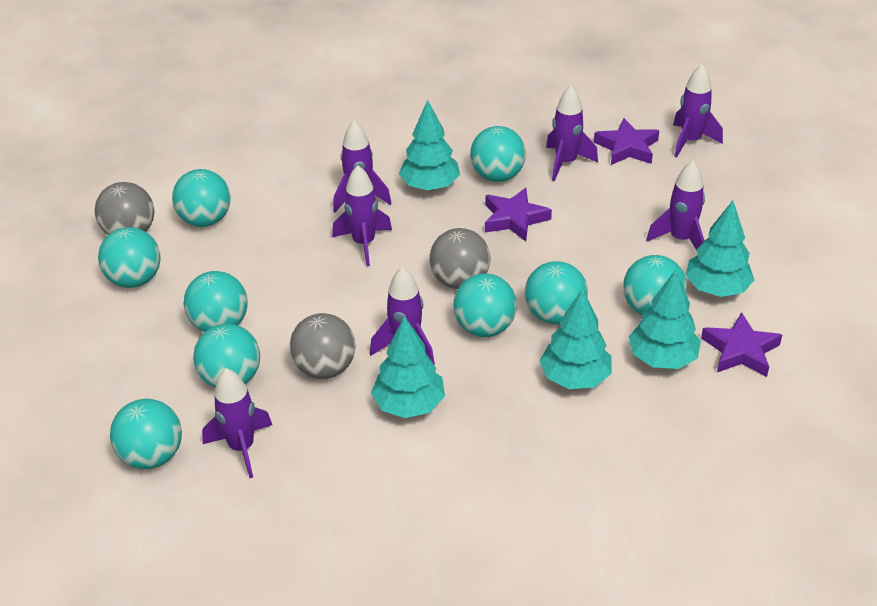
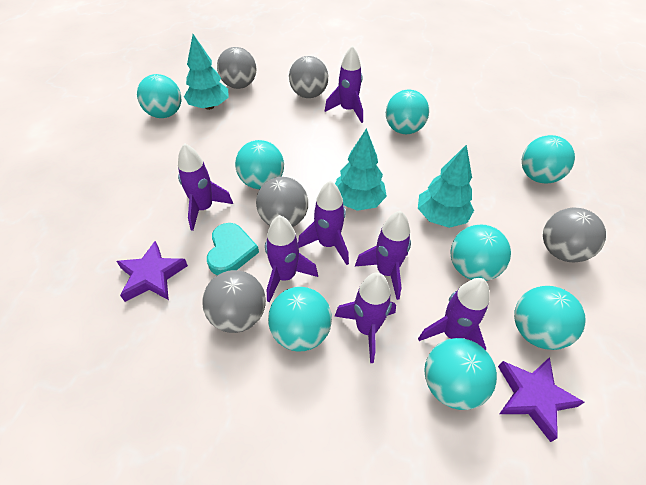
grey ball: 3 -> 5
purple star: 3 -> 2
turquoise ball: 9 -> 8
turquoise heart: 0 -> 1
turquoise tree: 5 -> 3

